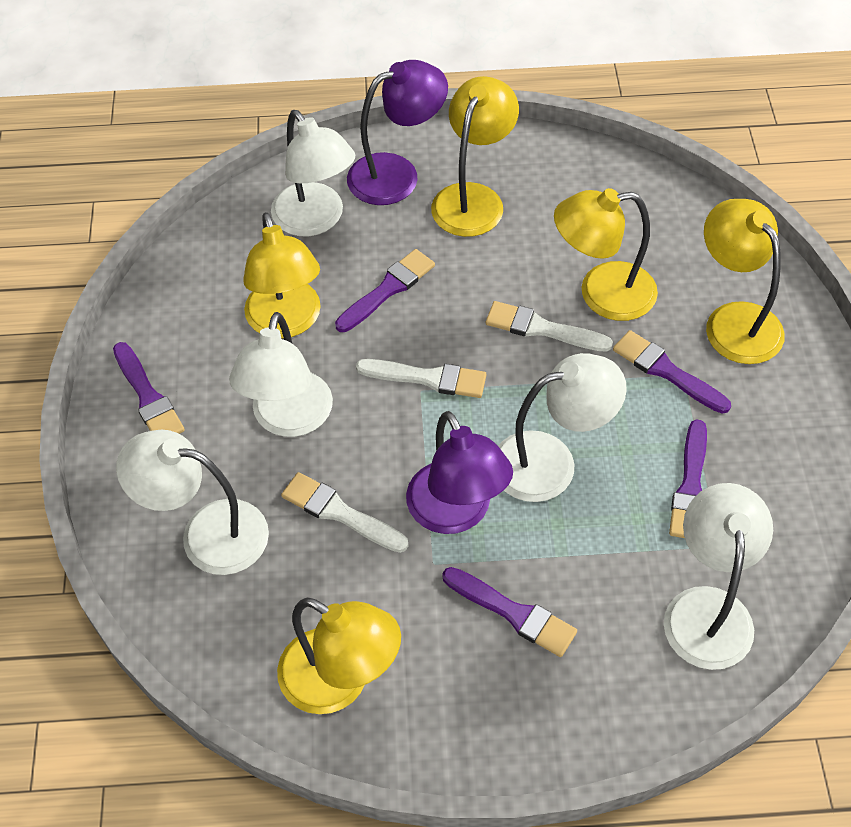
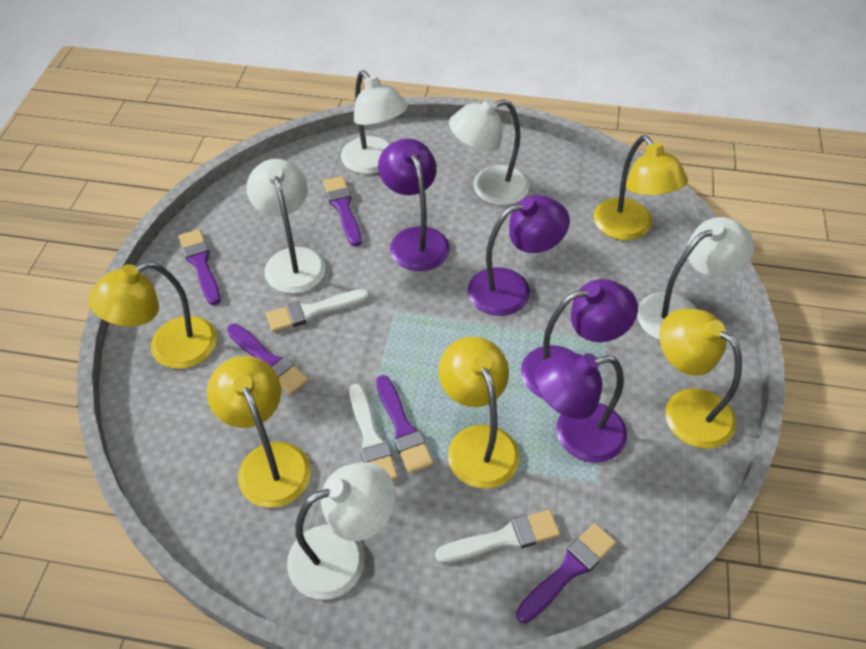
purple lamp: 2 -> 4

